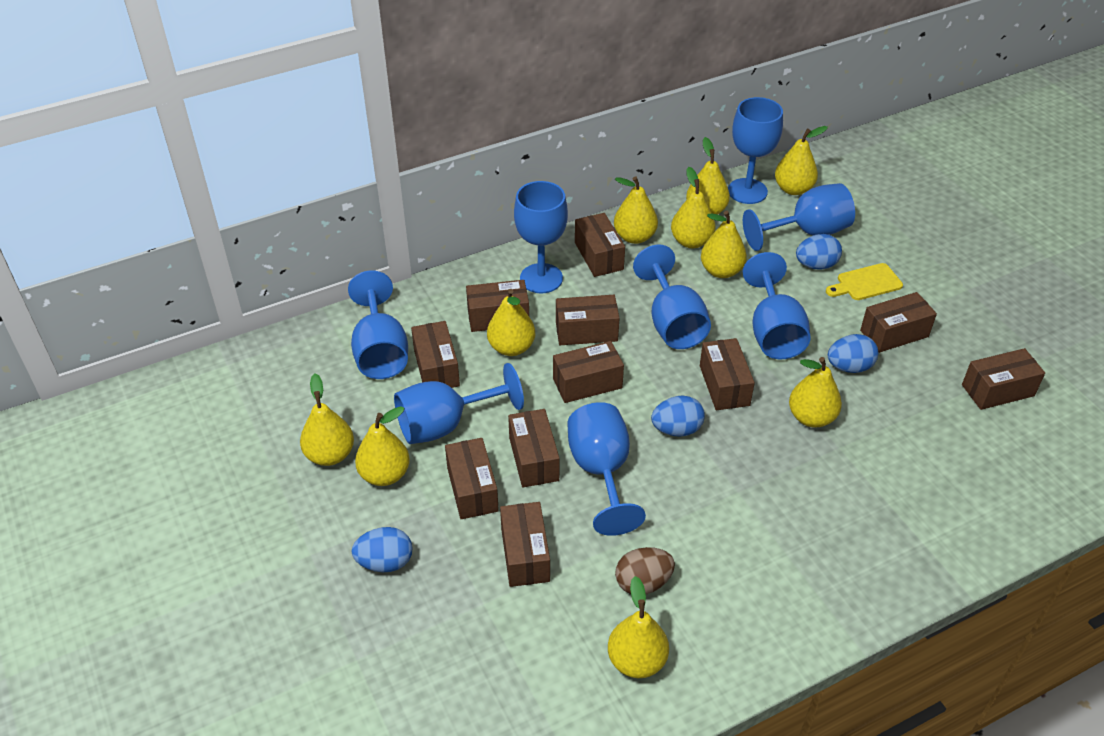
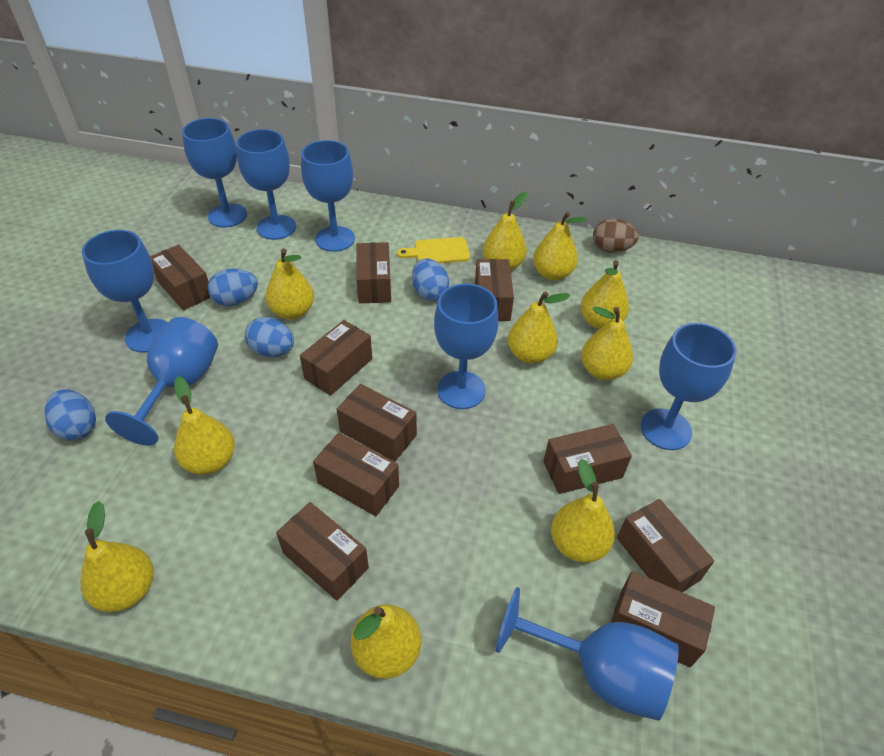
brown box: 11 -> 10

